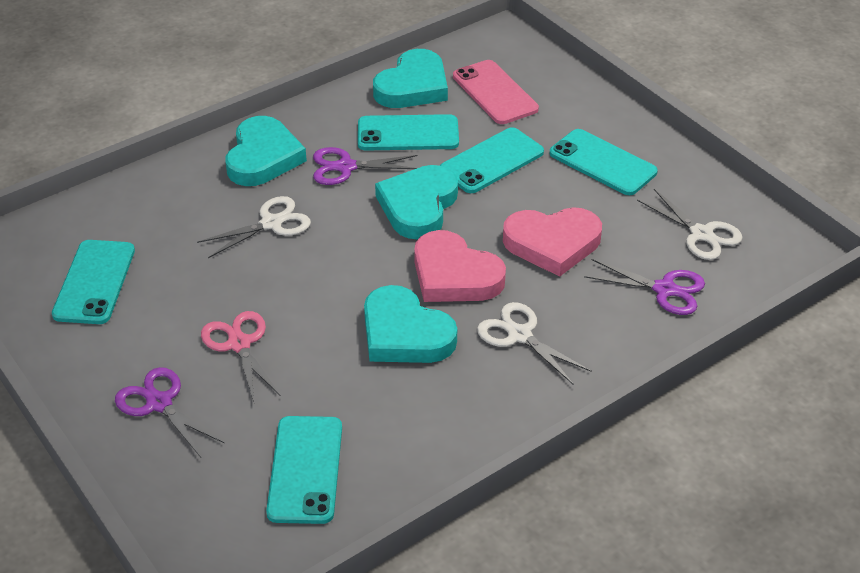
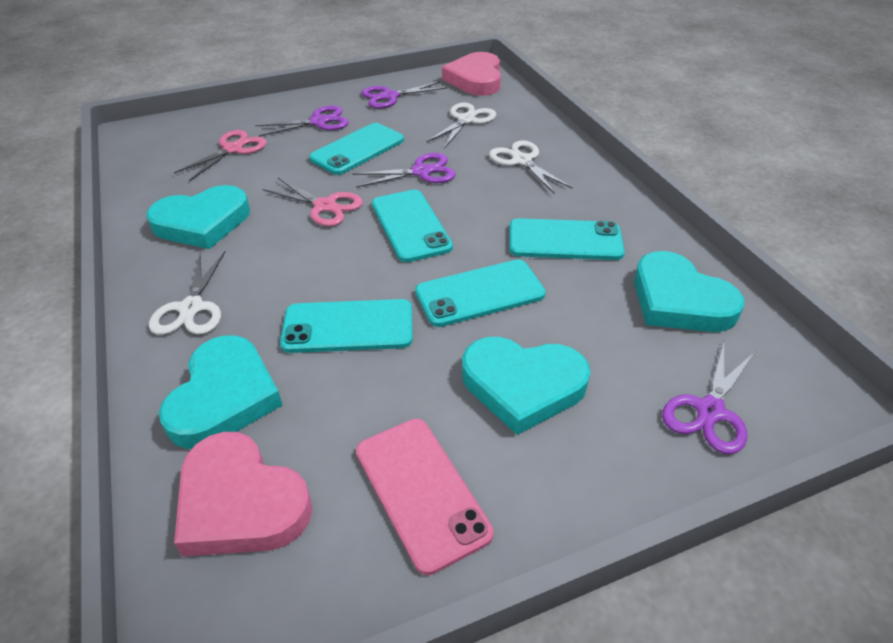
pink scissors: 1 -> 2
purple scissors: 3 -> 4

